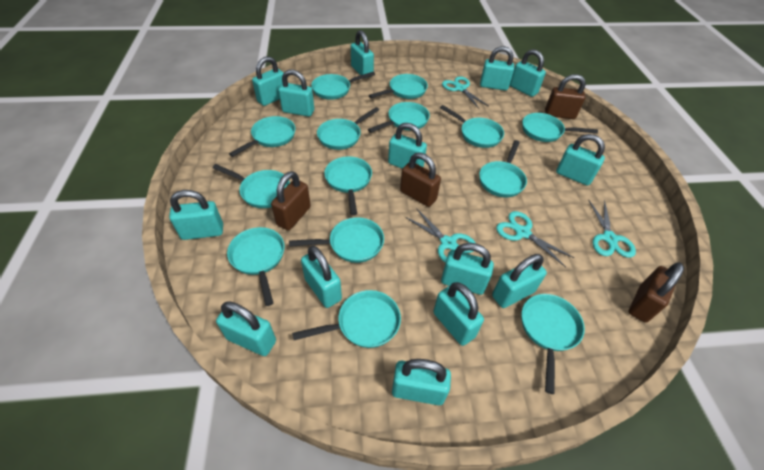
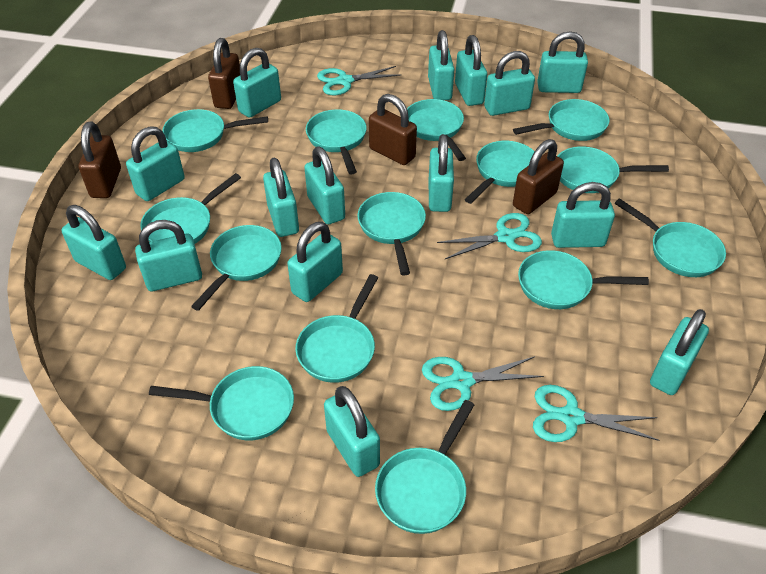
turquoise padlock: 14 -> 15

